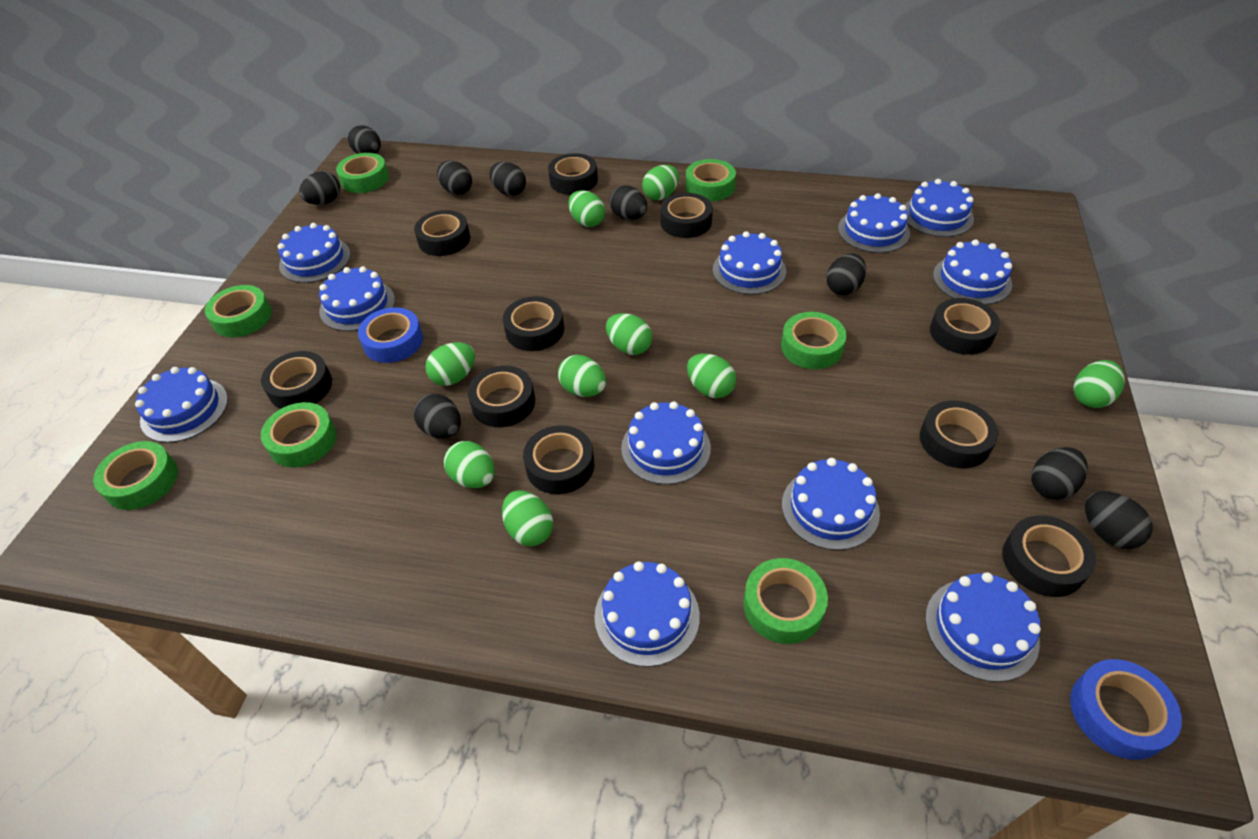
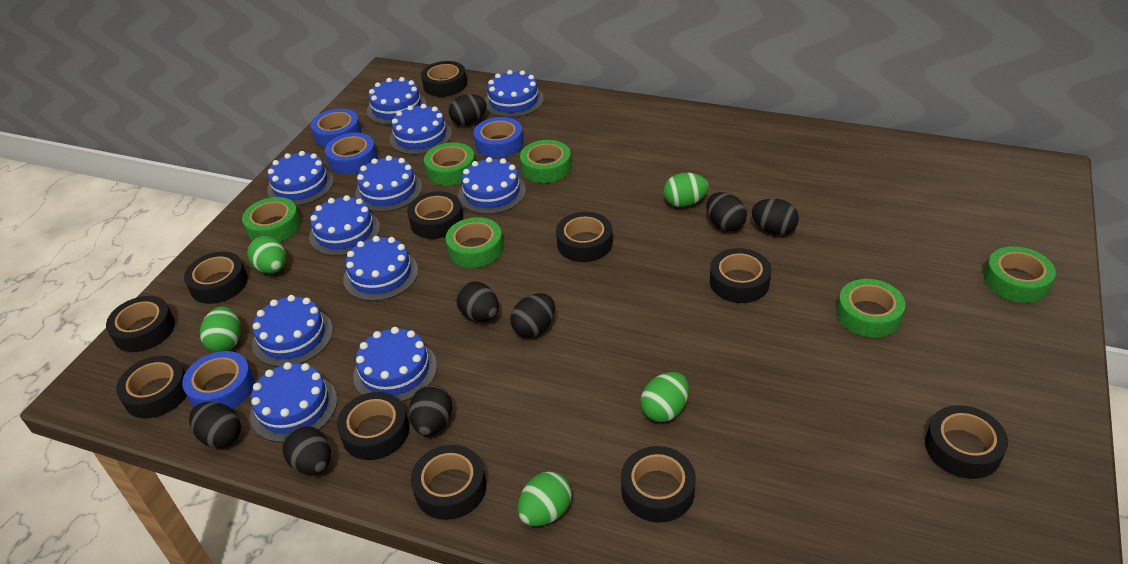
black egg: 9 -> 8
black tape: 10 -> 11
blue tape: 2 -> 4
green egg: 9 -> 5
green tape: 7 -> 6

